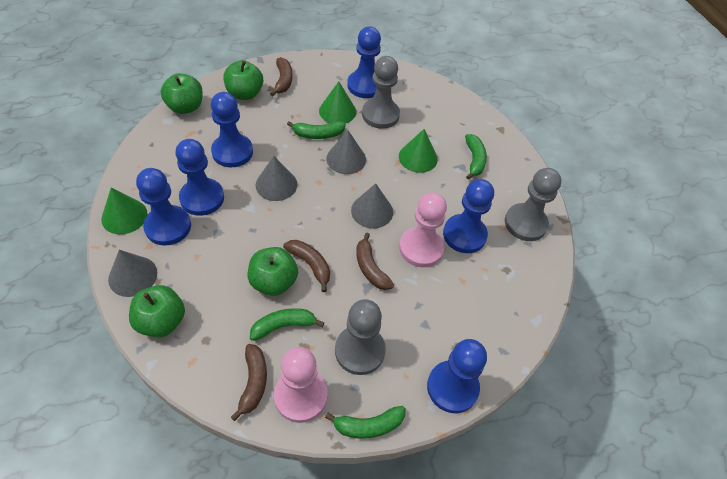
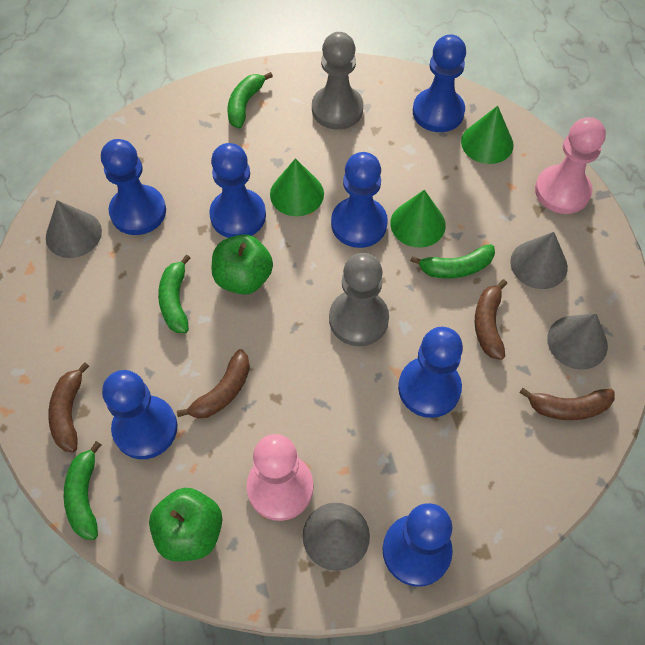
blue pawn: 6 -> 7
green apple: 4 -> 2
grey pawn: 3 -> 2

